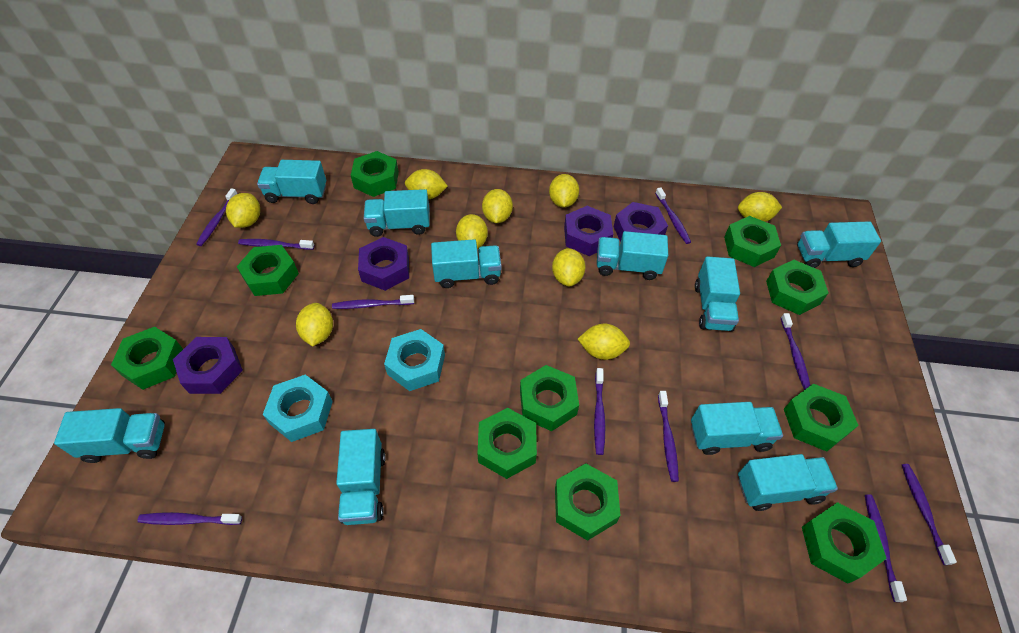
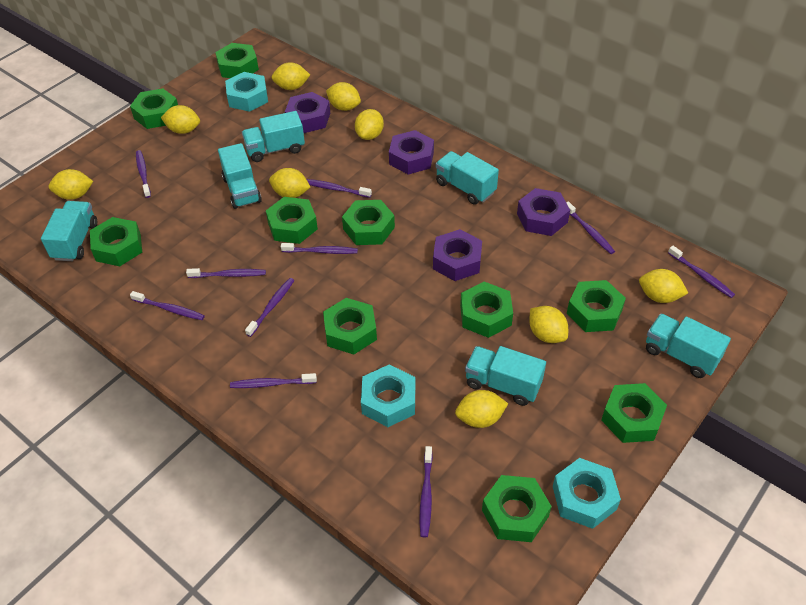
turquoise nut: 2 -> 3
turquoise truck: 10 -> 6

